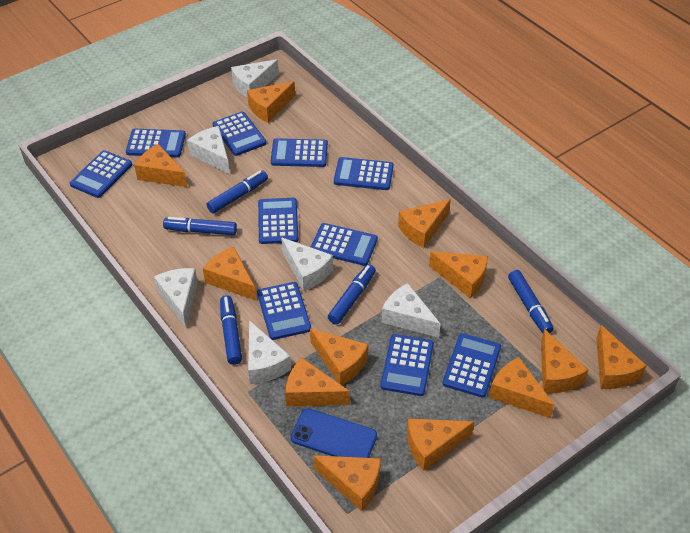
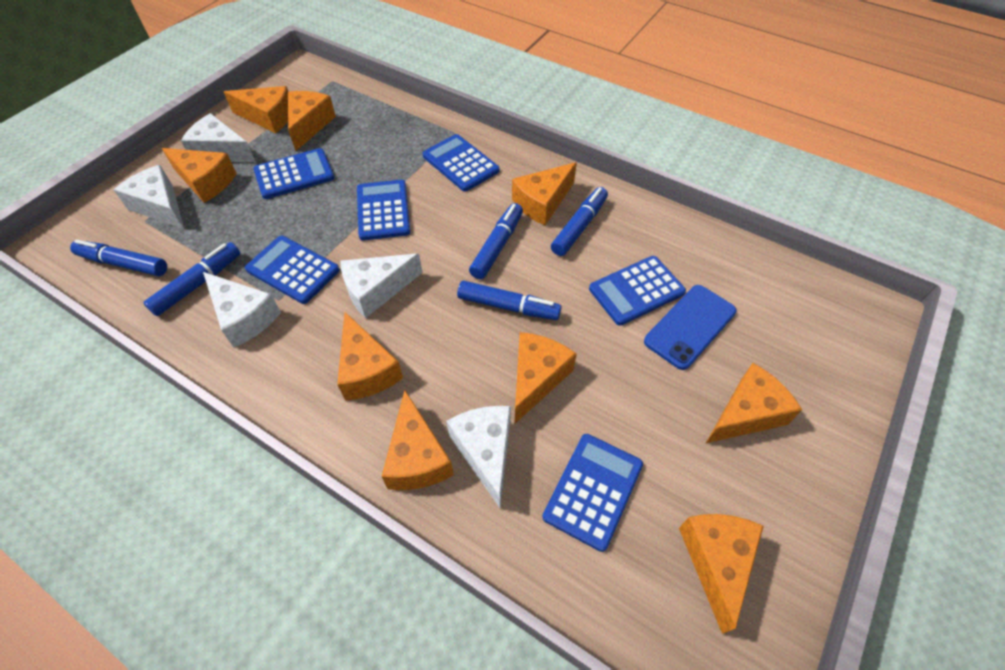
blue calculator: 10 -> 6
orange cheese: 12 -> 9
white cheese: 6 -> 5

